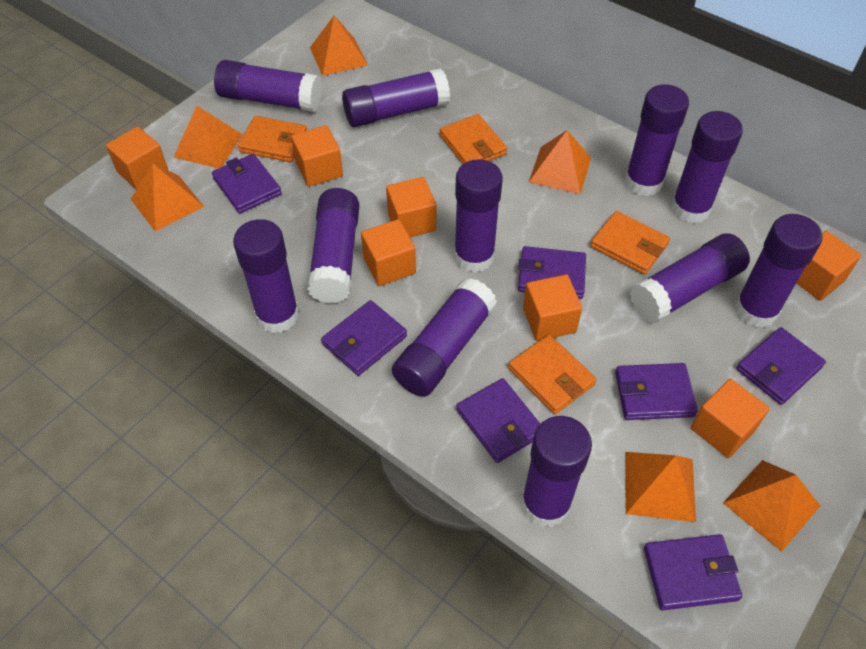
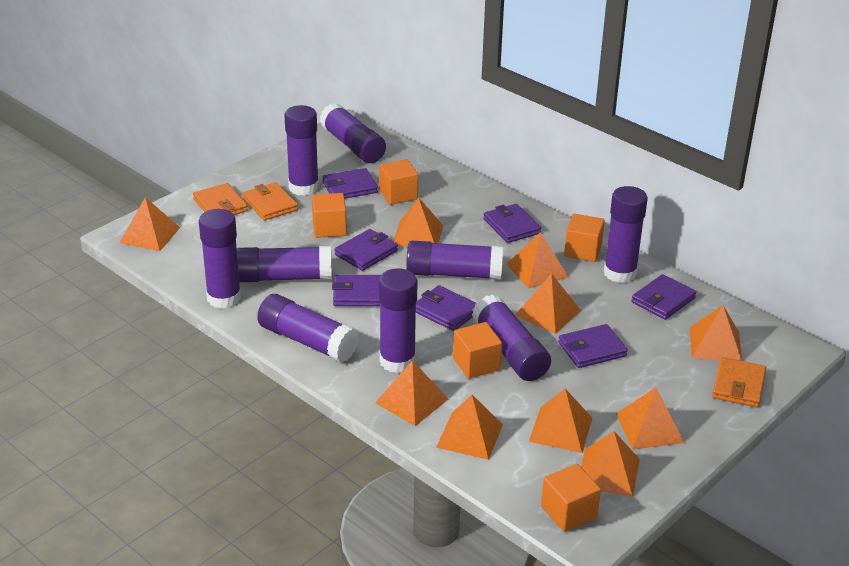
orange cube: 7 -> 5
orange pyramid: 6 -> 10
orange wallet: 4 -> 3
purple glue stick: 11 -> 9

